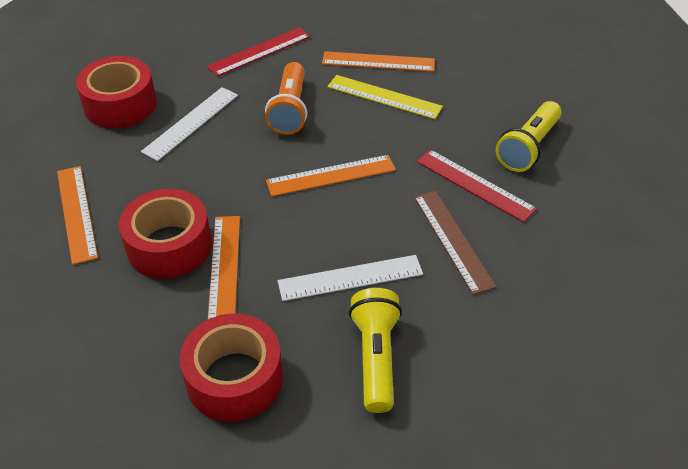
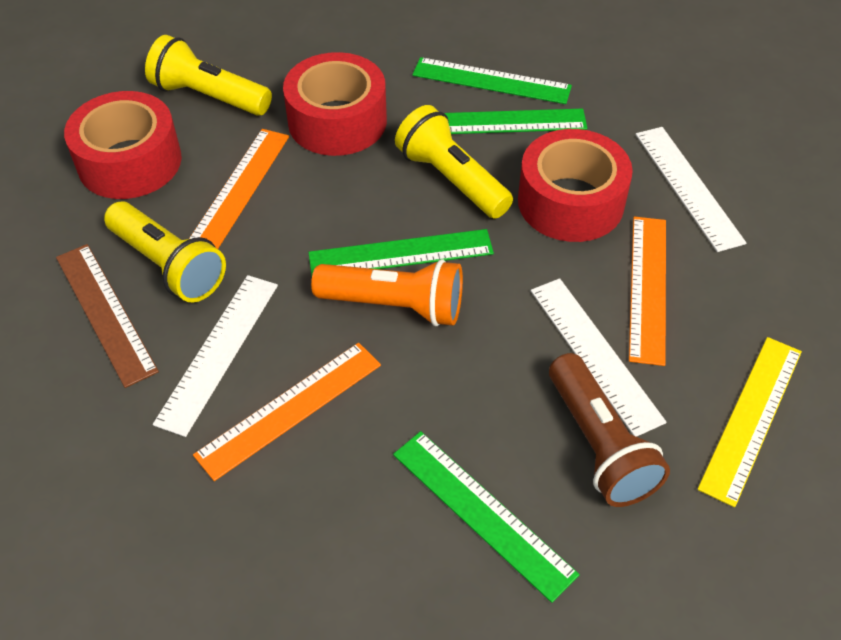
brown flashlight: 0 -> 1
green ruler: 0 -> 4
orange ruler: 4 -> 3
red ruler: 2 -> 0
white ruler: 2 -> 3
yellow flashlight: 2 -> 3

